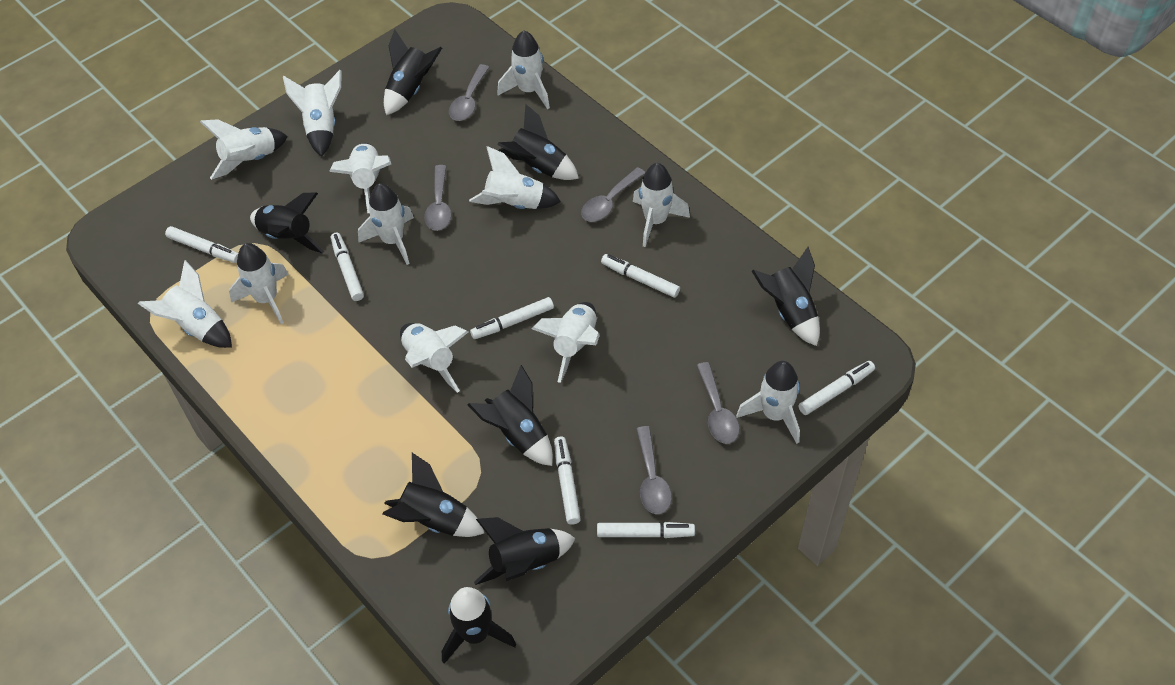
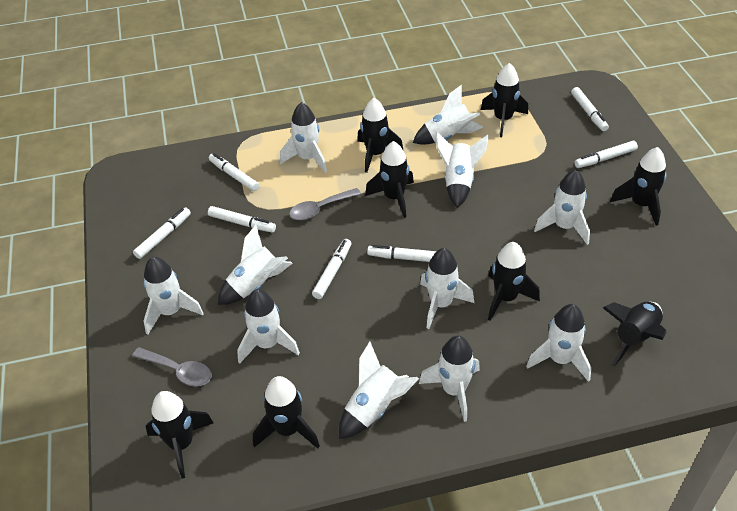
grey spoon: 5 -> 2
white rocket: 12 -> 11

